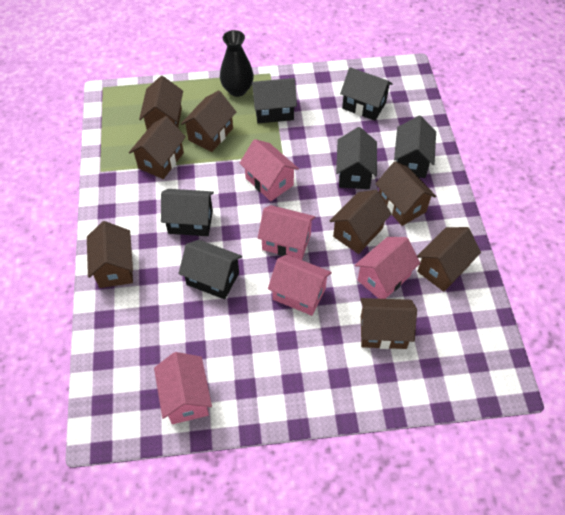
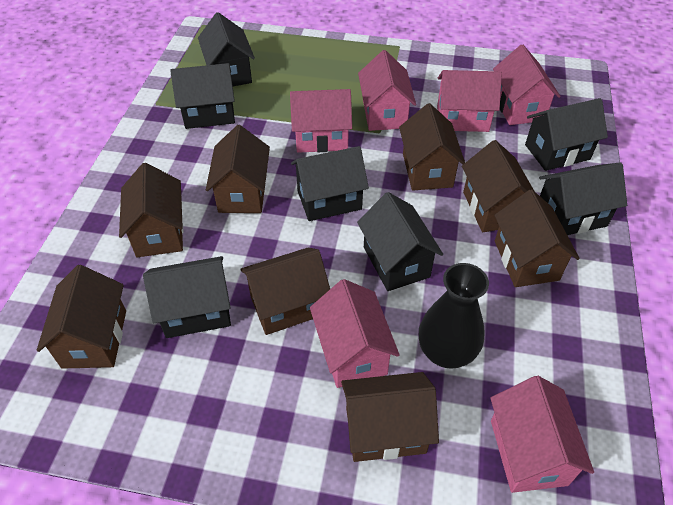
black house: 6 -> 7
pink house: 5 -> 6

